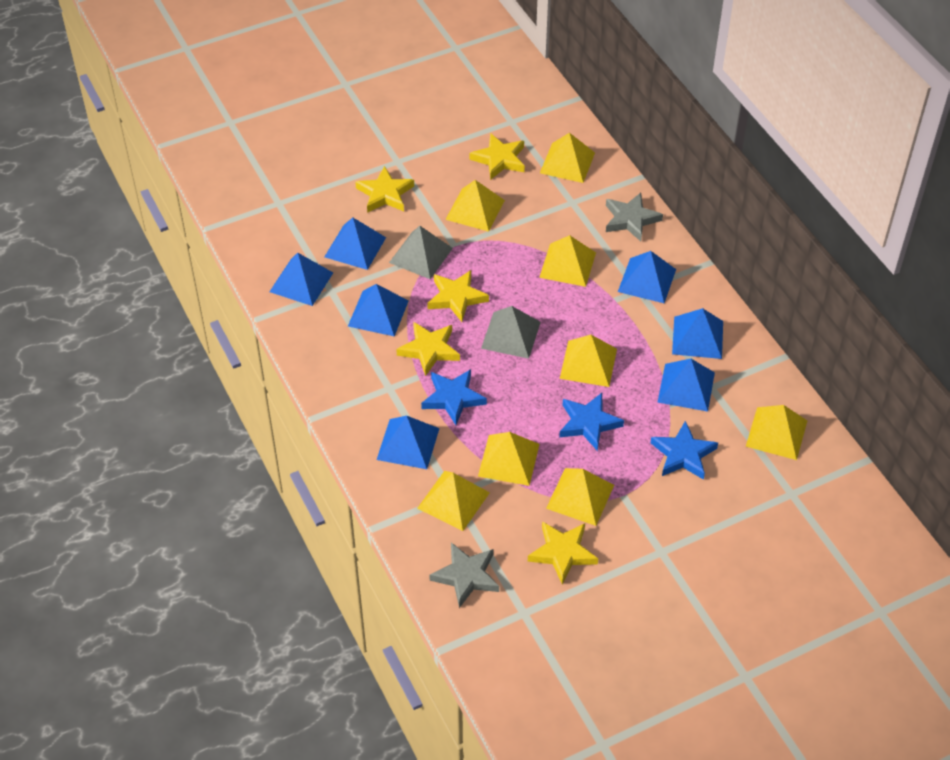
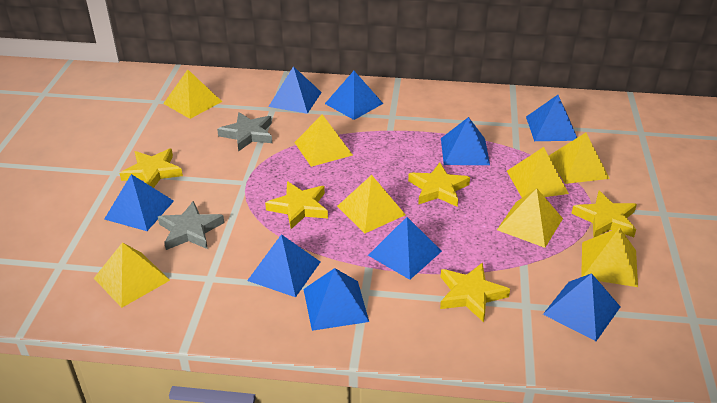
blue pyramid: 7 -> 9
blue star: 3 -> 0
grey pyramid: 2 -> 0

